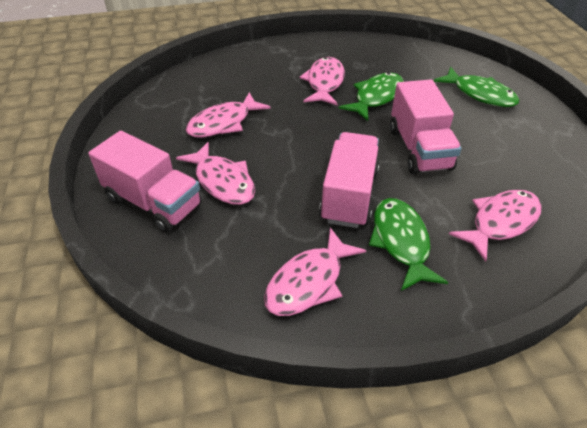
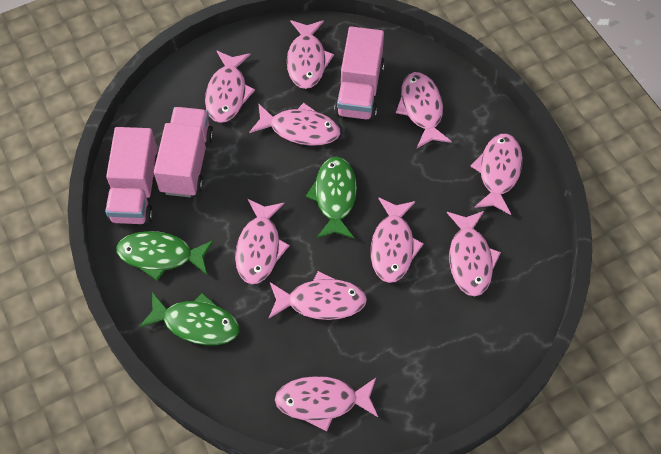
pink fish: 5 -> 10

